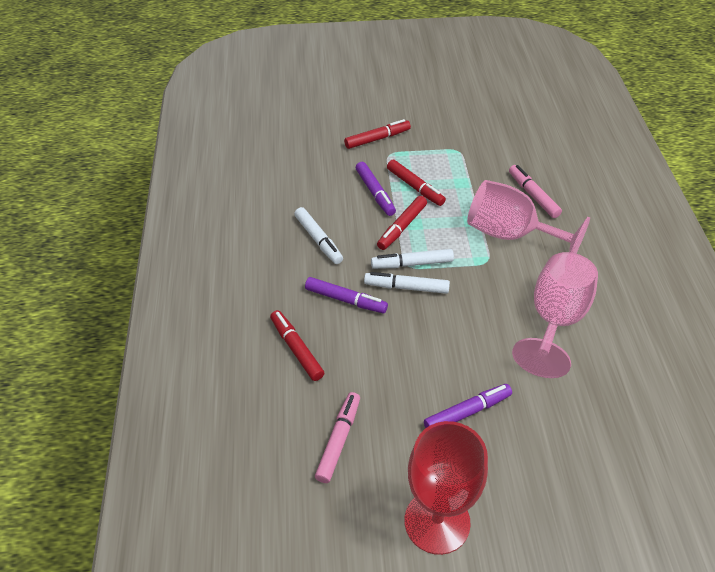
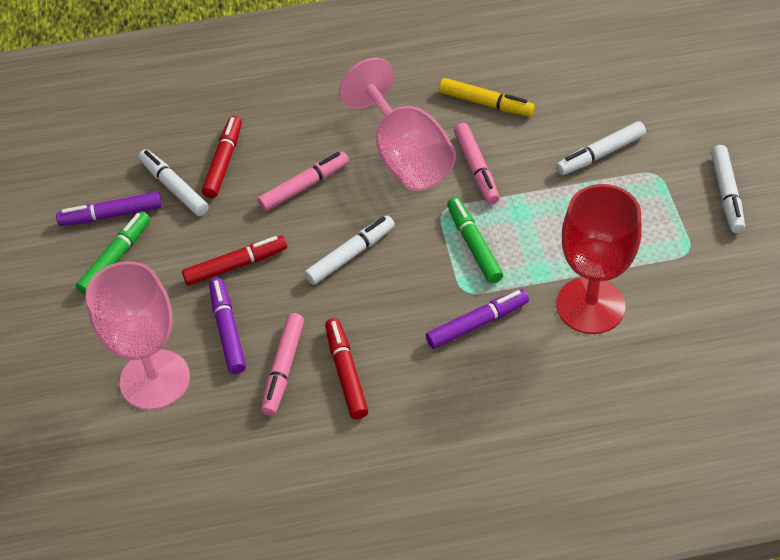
green marker: 0 -> 2
pink marker: 2 -> 3
red marker: 4 -> 3
white marker: 3 -> 4
yellow marker: 0 -> 1

